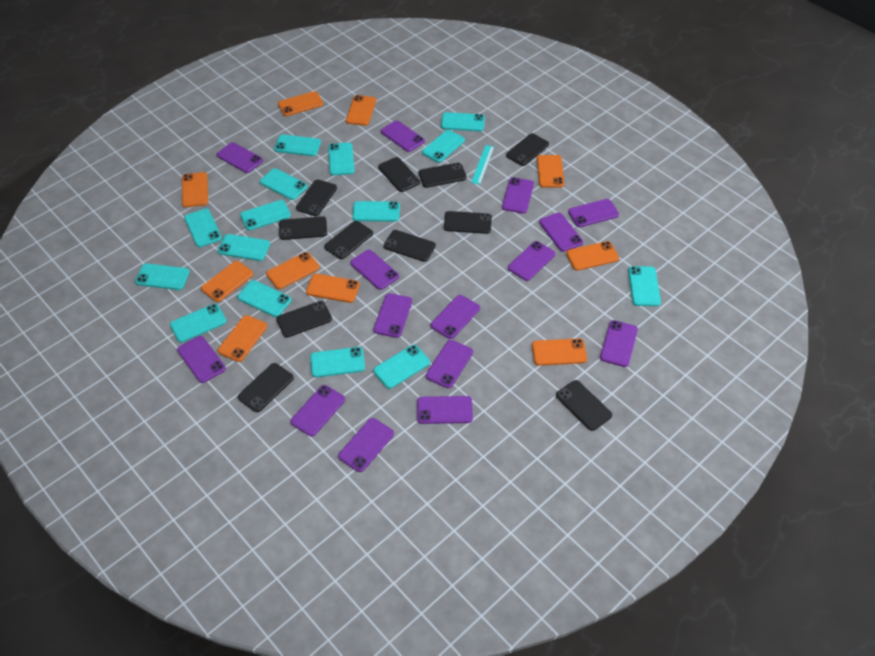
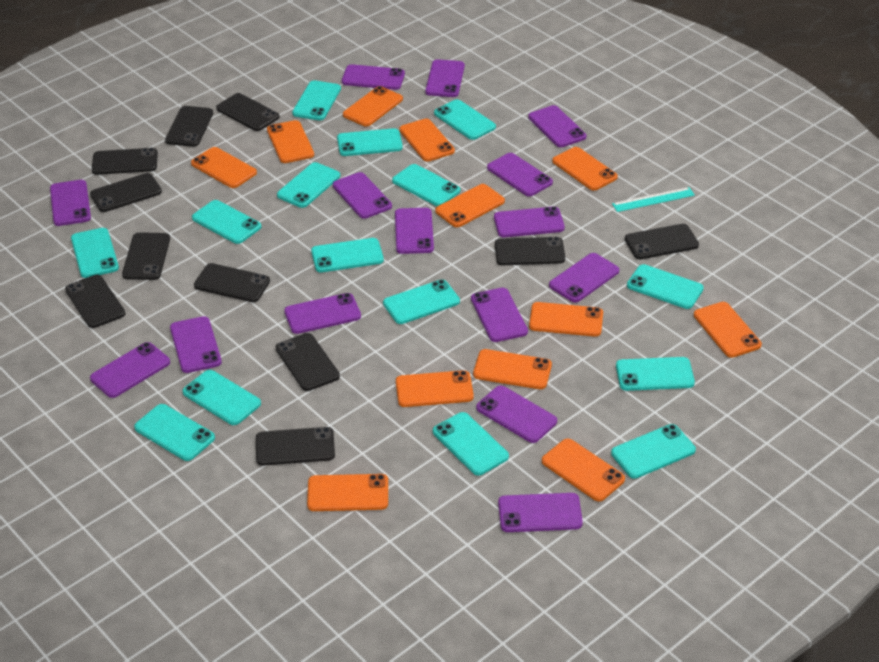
orange phone: 10 -> 12

